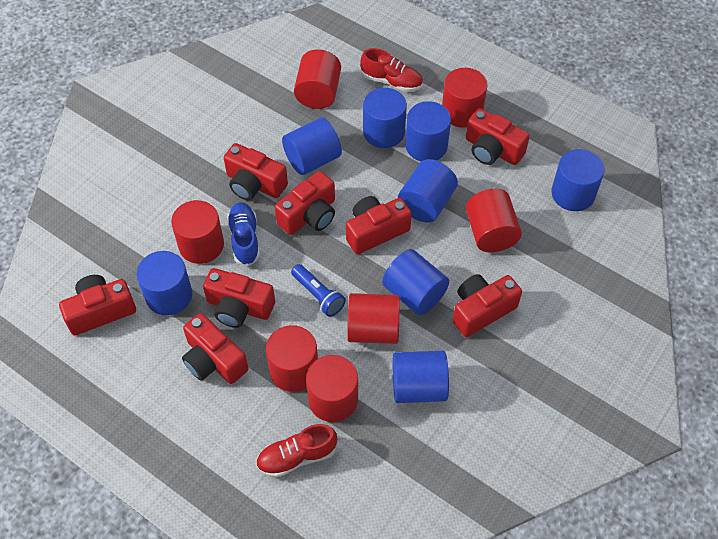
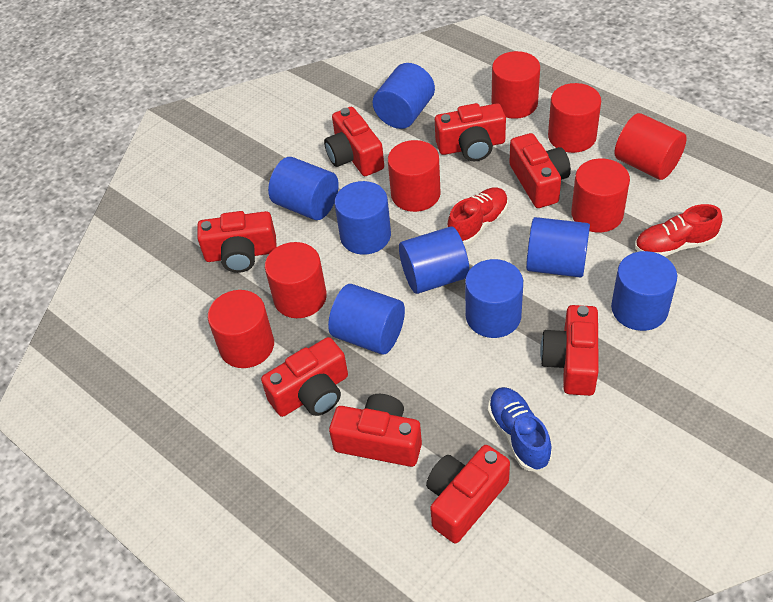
blue flashlight: 1 -> 0

